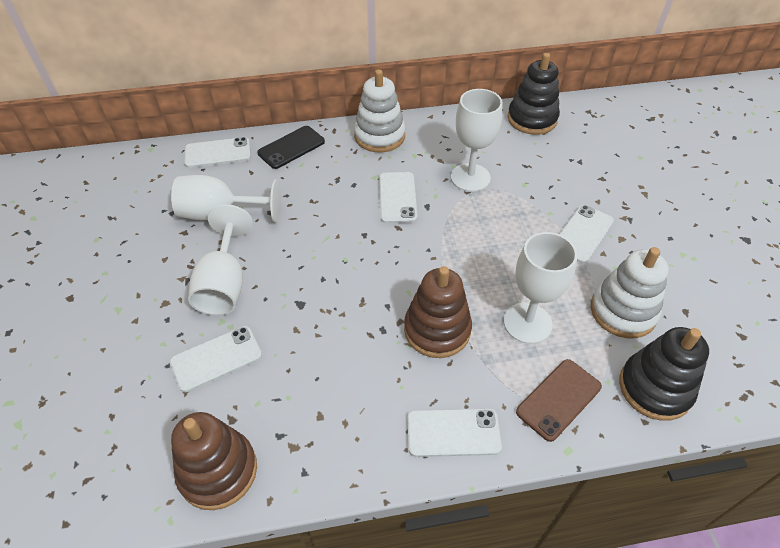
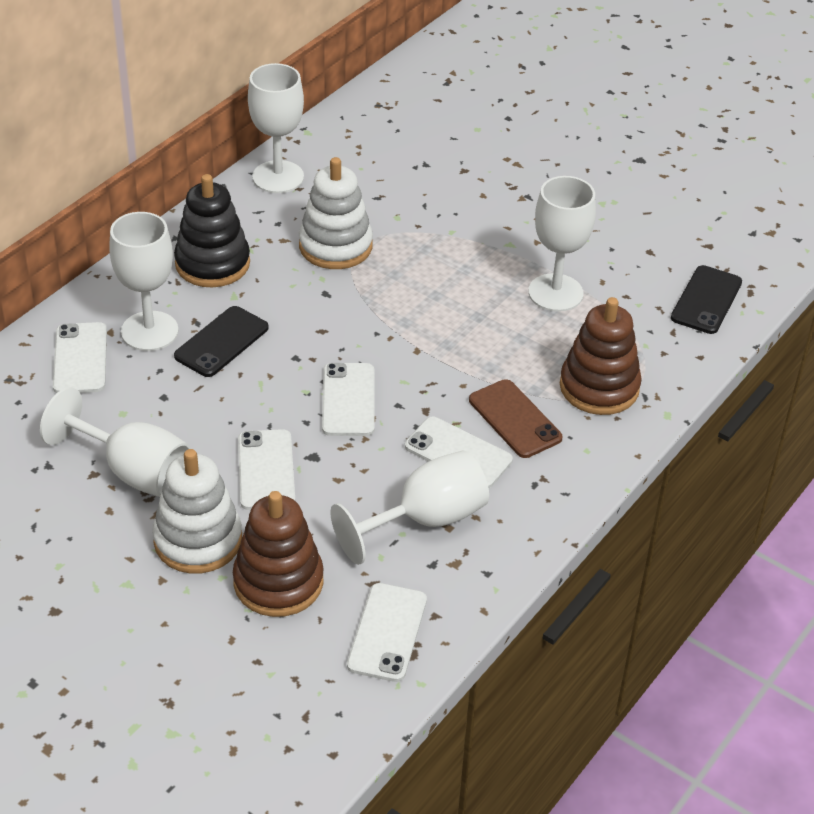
black phone: 1 -> 2
black stacking toy: 2 -> 1
white goblet: 4 -> 5

